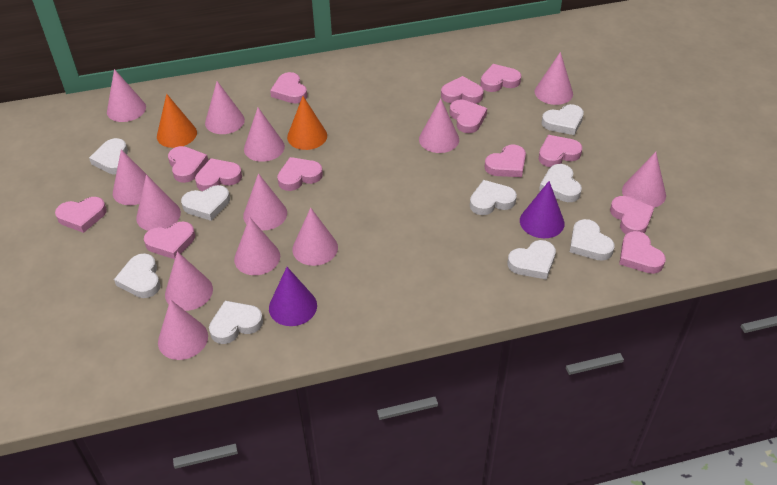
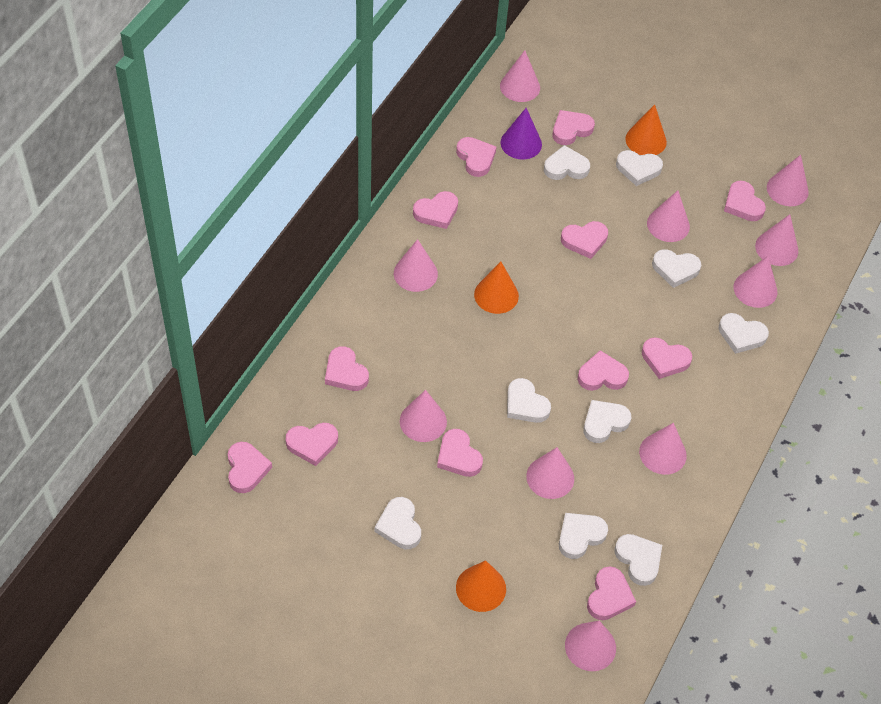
orange cone: 2 -> 3
pink cone: 13 -> 10
pink heart: 13 -> 12
purple cone: 2 -> 1

